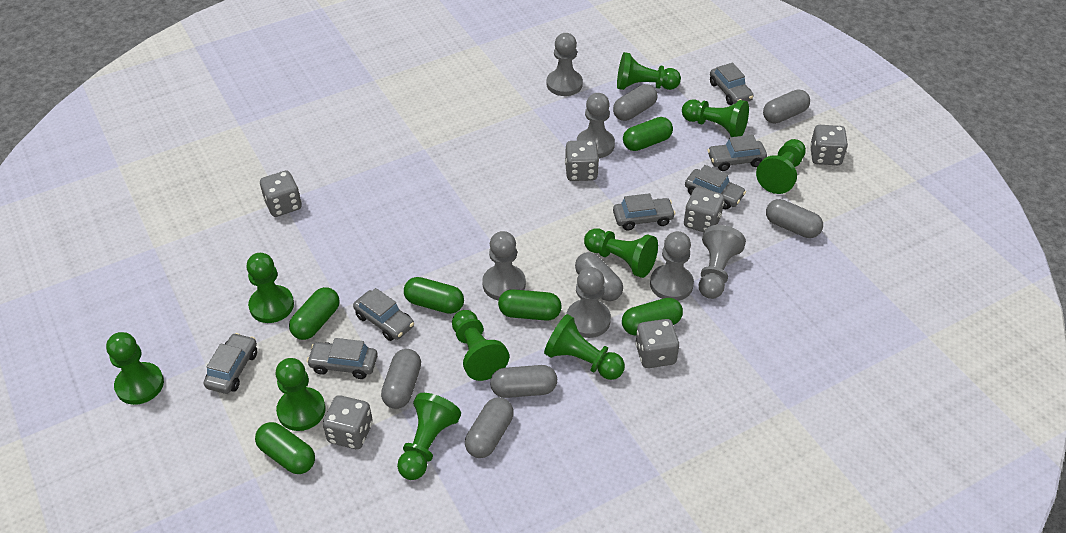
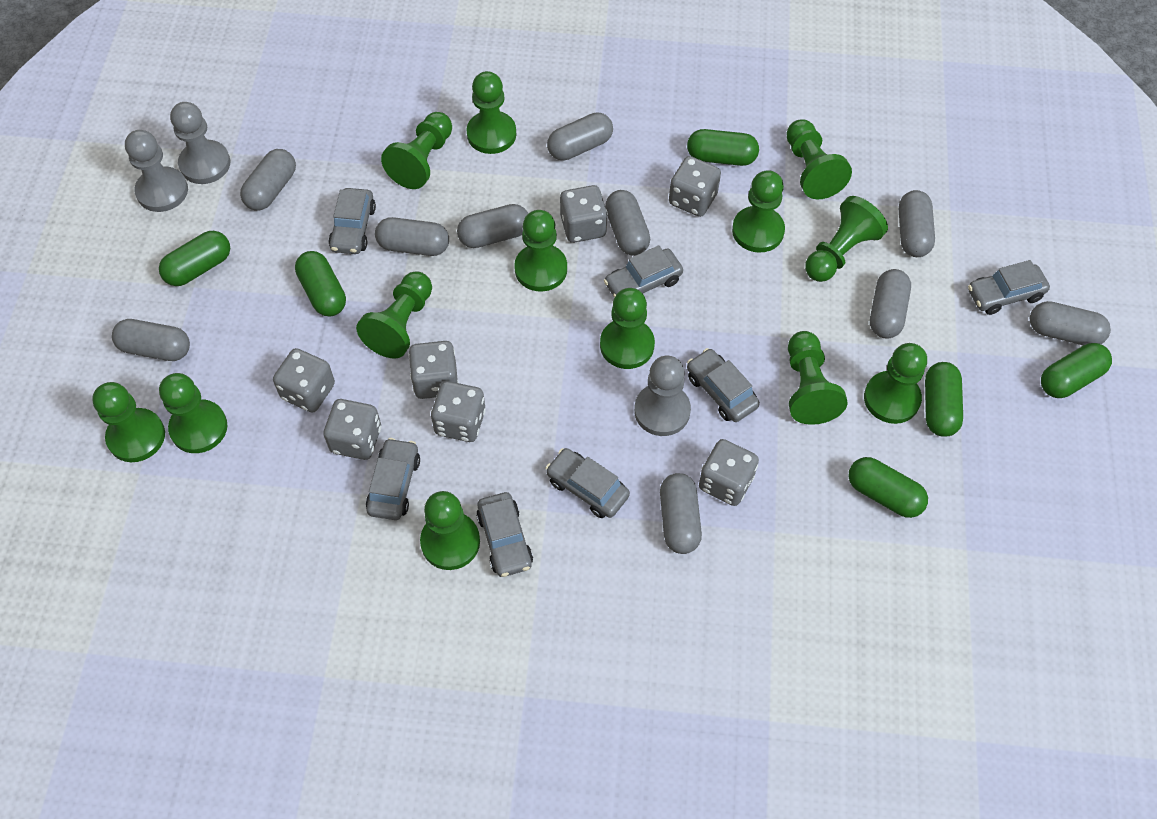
green pawn: 10 -> 13
grey capsule: 7 -> 10
grey dice: 6 -> 7
grey pawn: 6 -> 3

